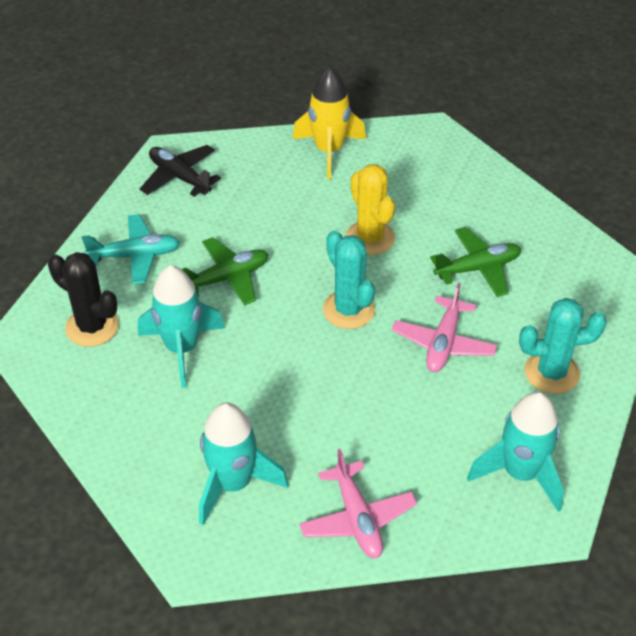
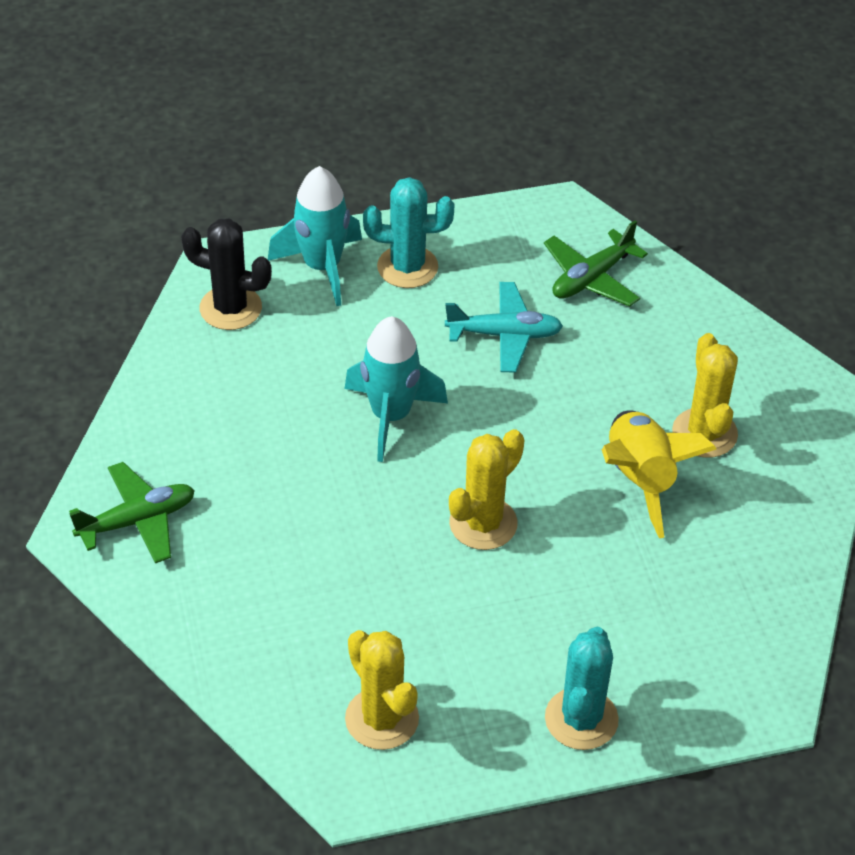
black plane: 1 -> 0
pink plane: 2 -> 0
turquoise rocket: 3 -> 2
yellow cactus: 1 -> 3

